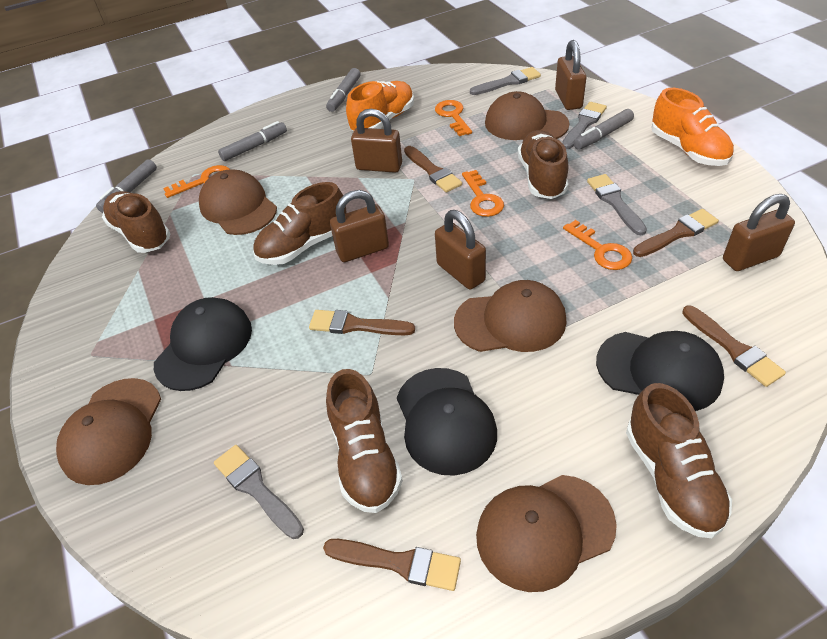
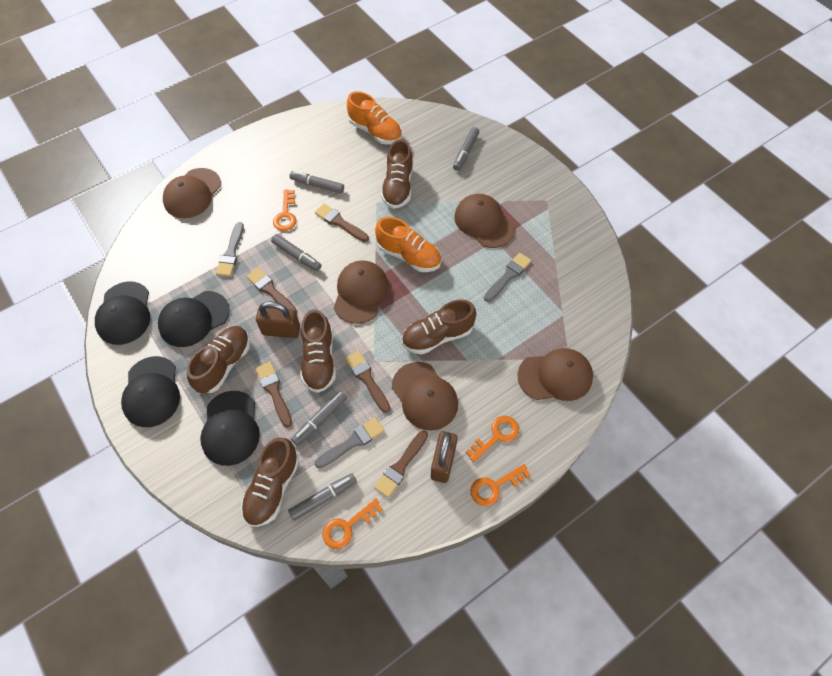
black cap: 3 -> 4
brown padlock: 5 -> 2
grey brush: 4 -> 3
grey marker: 4 -> 5

